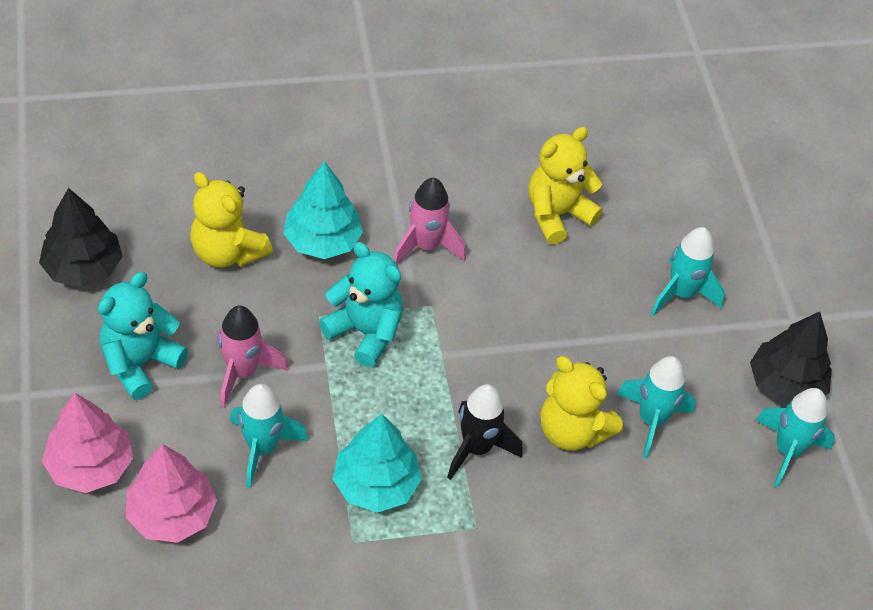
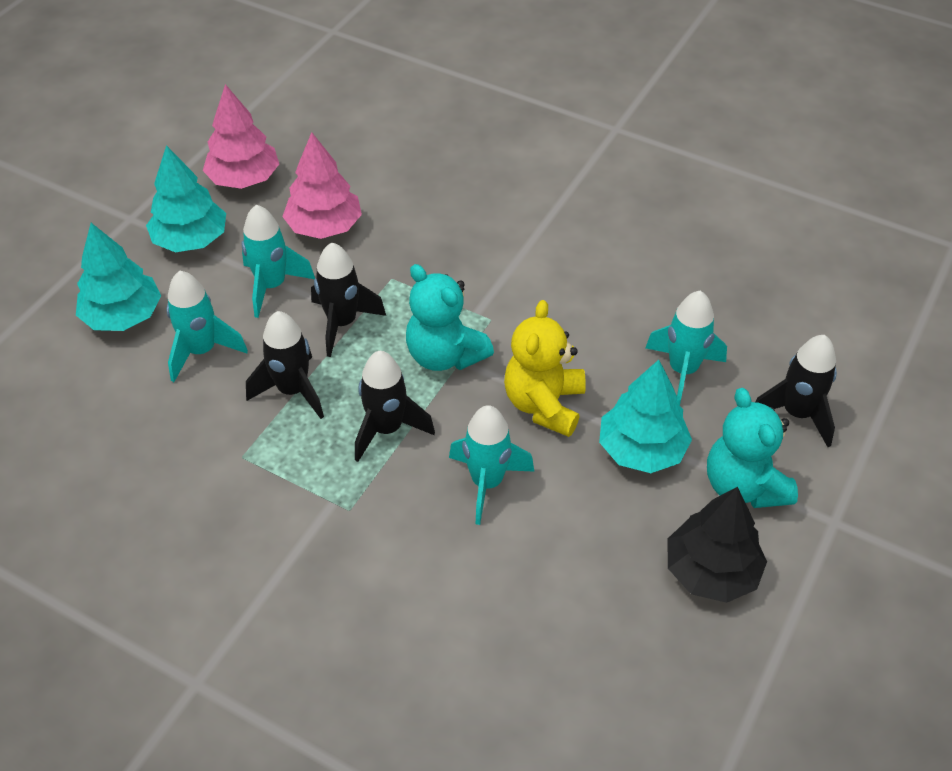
black rocket: 1 -> 4
black tree: 2 -> 1
pink rocket: 2 -> 0
turquoise tree: 2 -> 3
yellow teddy bear: 3 -> 1

